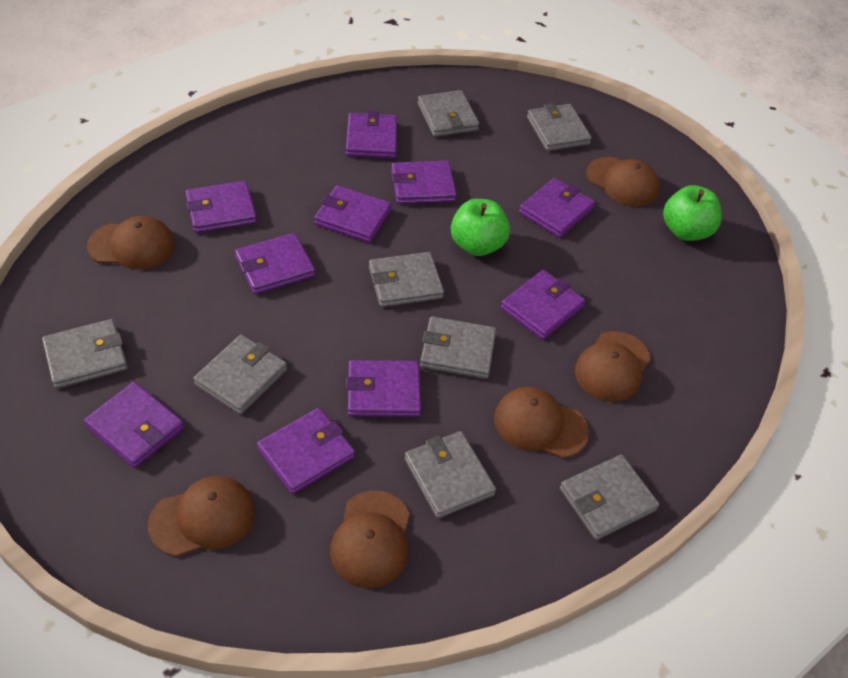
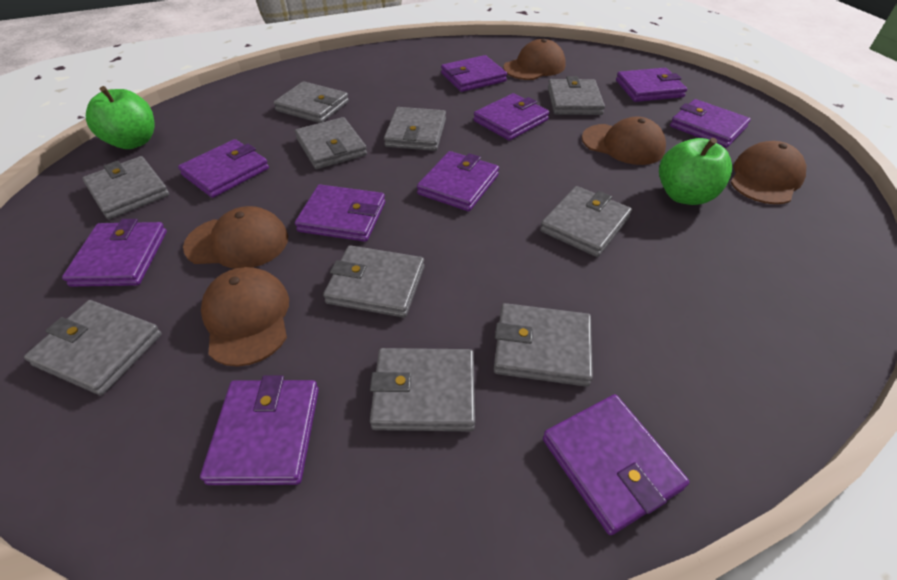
brown cap: 6 -> 5
grey wallet: 8 -> 10

